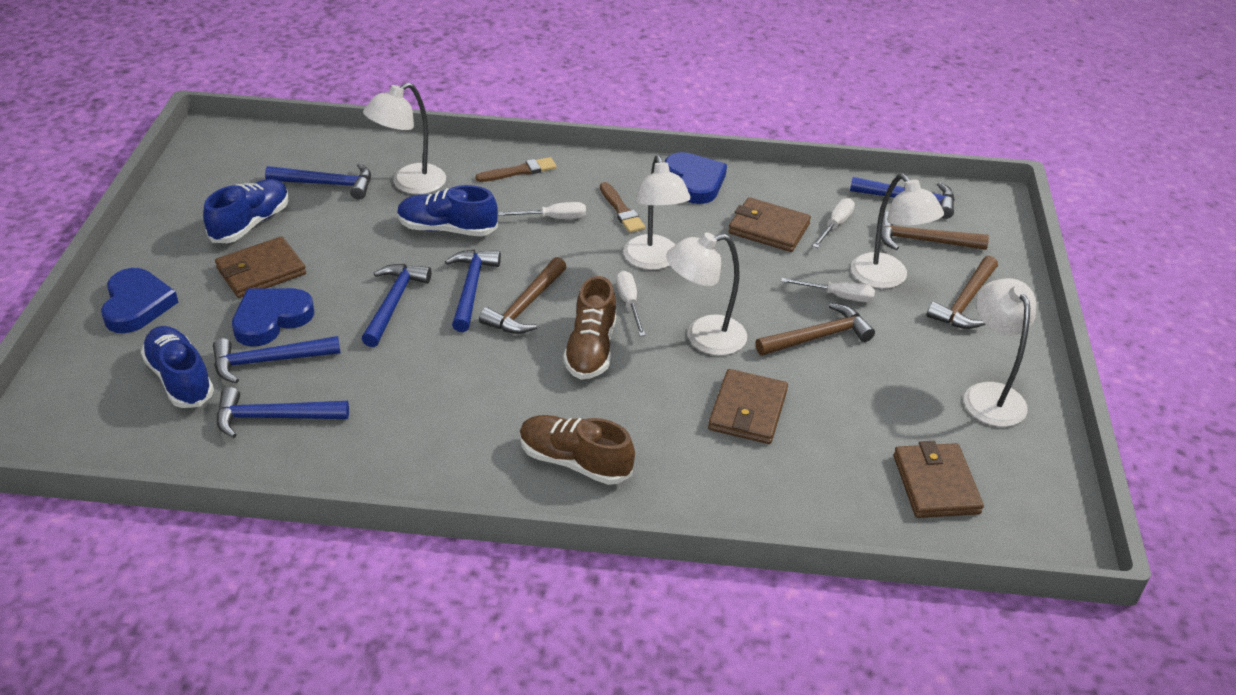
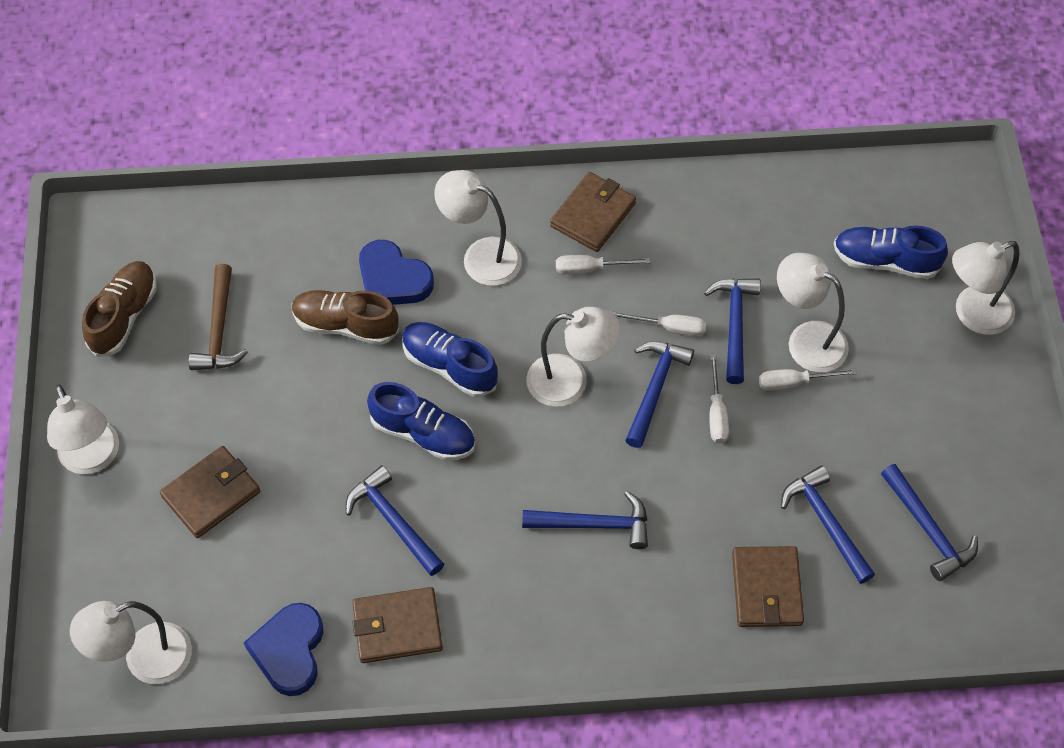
blue heart: 3 -> 2
brown brush: 2 -> 0
brown hammer: 4 -> 1
white lamp: 5 -> 6

